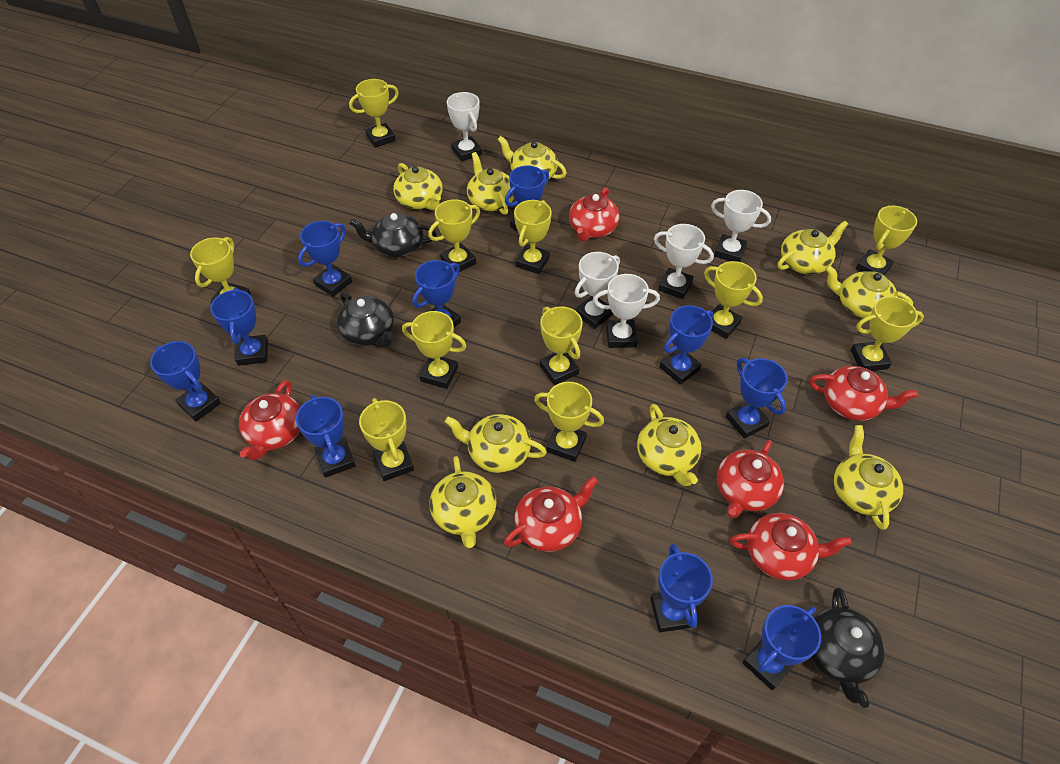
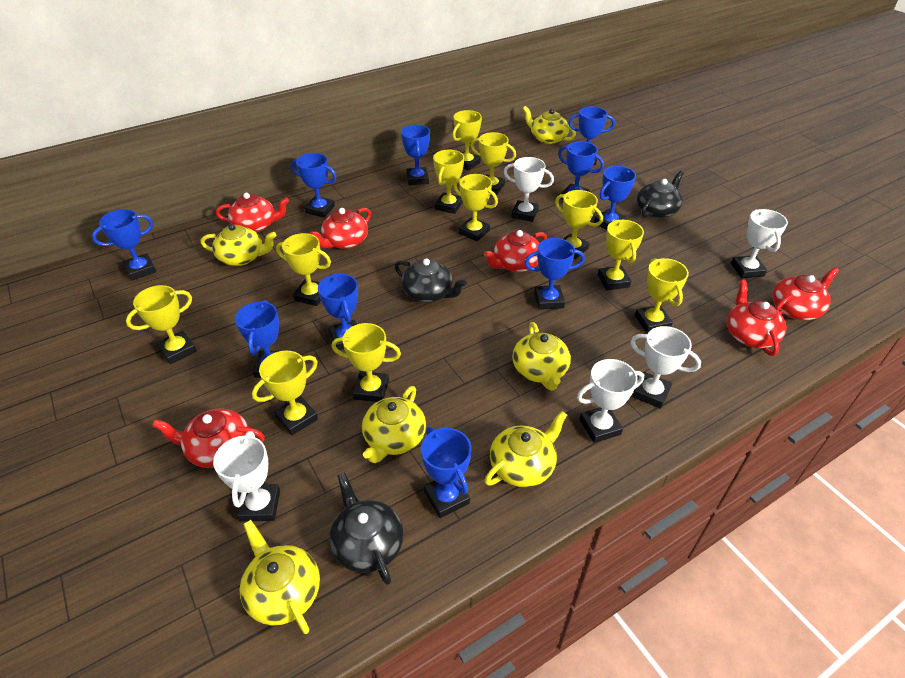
yellow teapot: 9 -> 6

